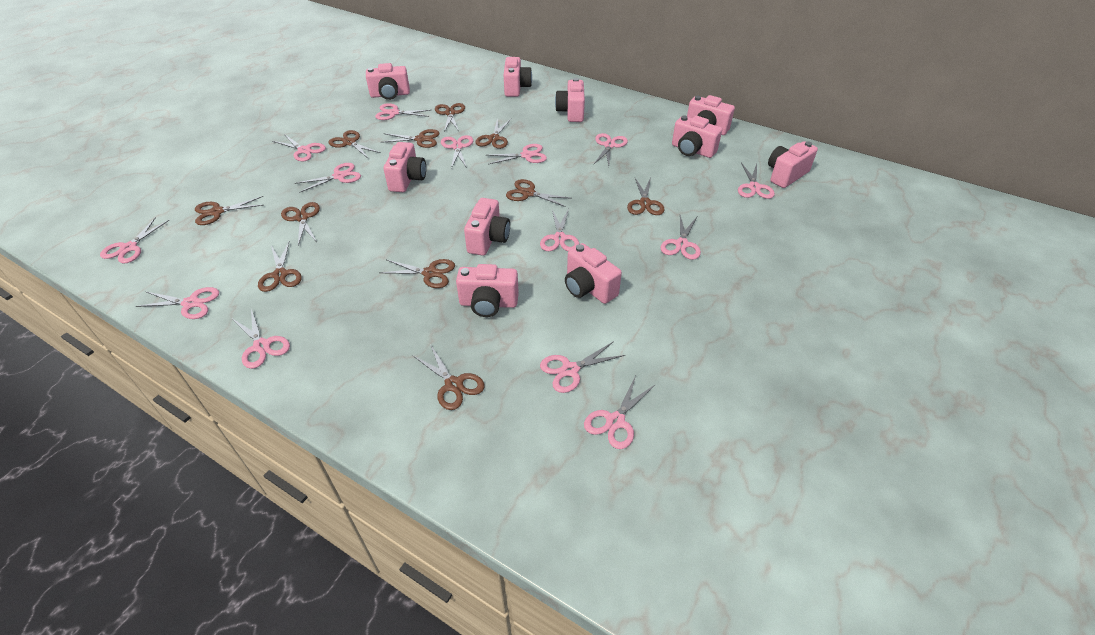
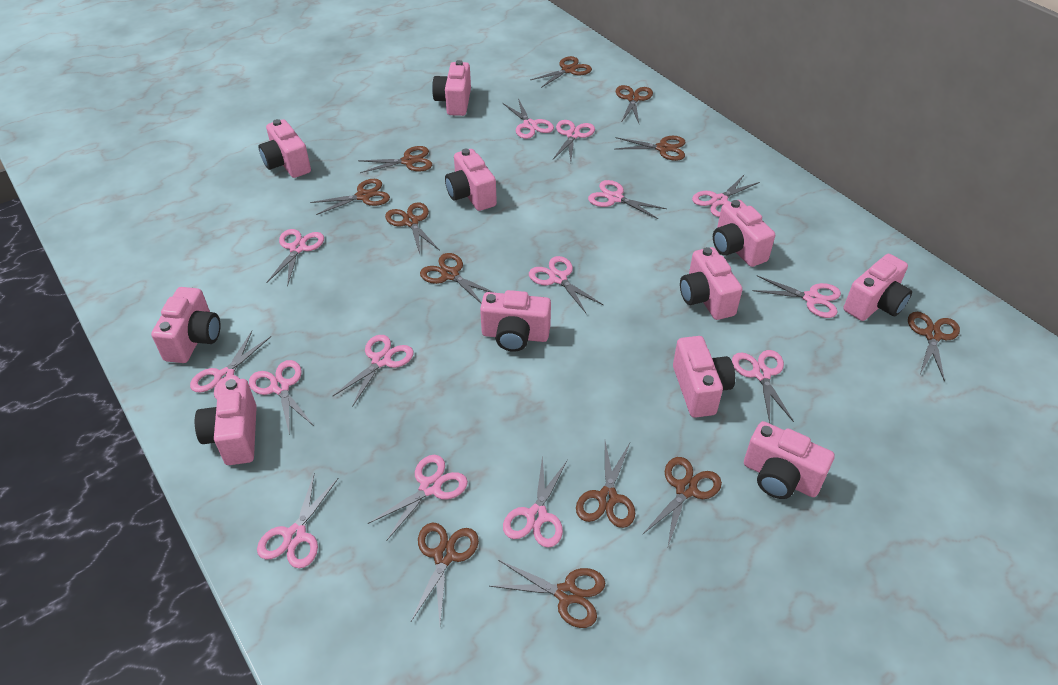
brown scissors: 11 -> 12
pink camera: 10 -> 11

